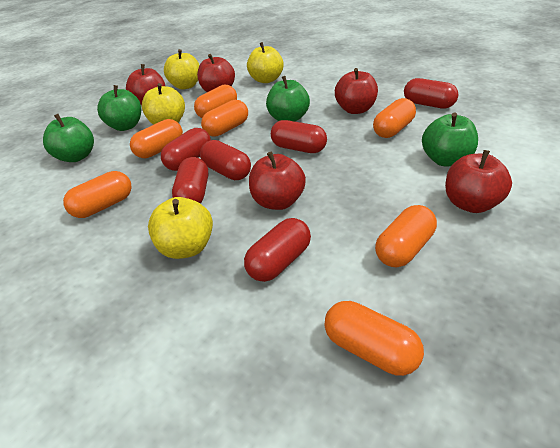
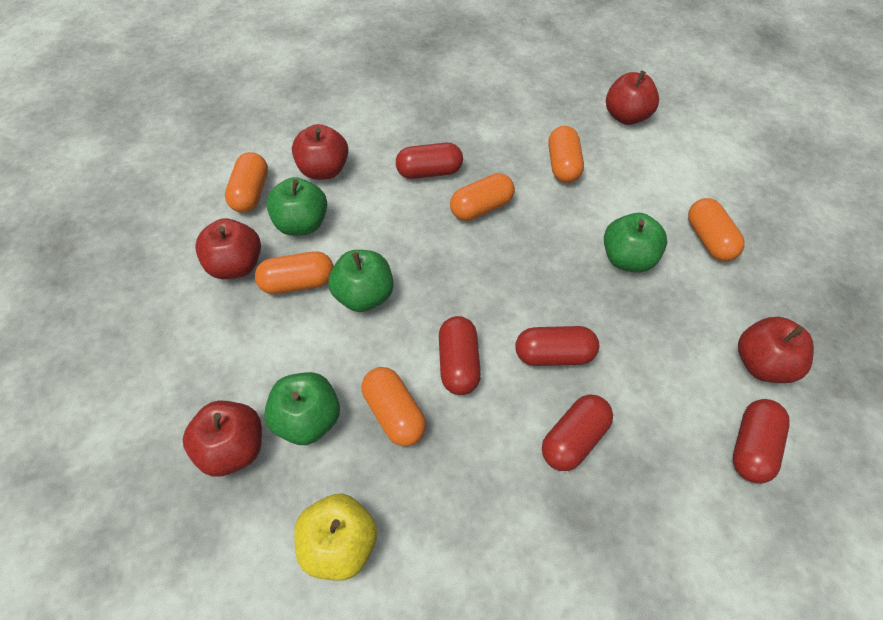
orange capsule: 7 -> 6
red capsule: 6 -> 5
yellow apple: 4 -> 1

